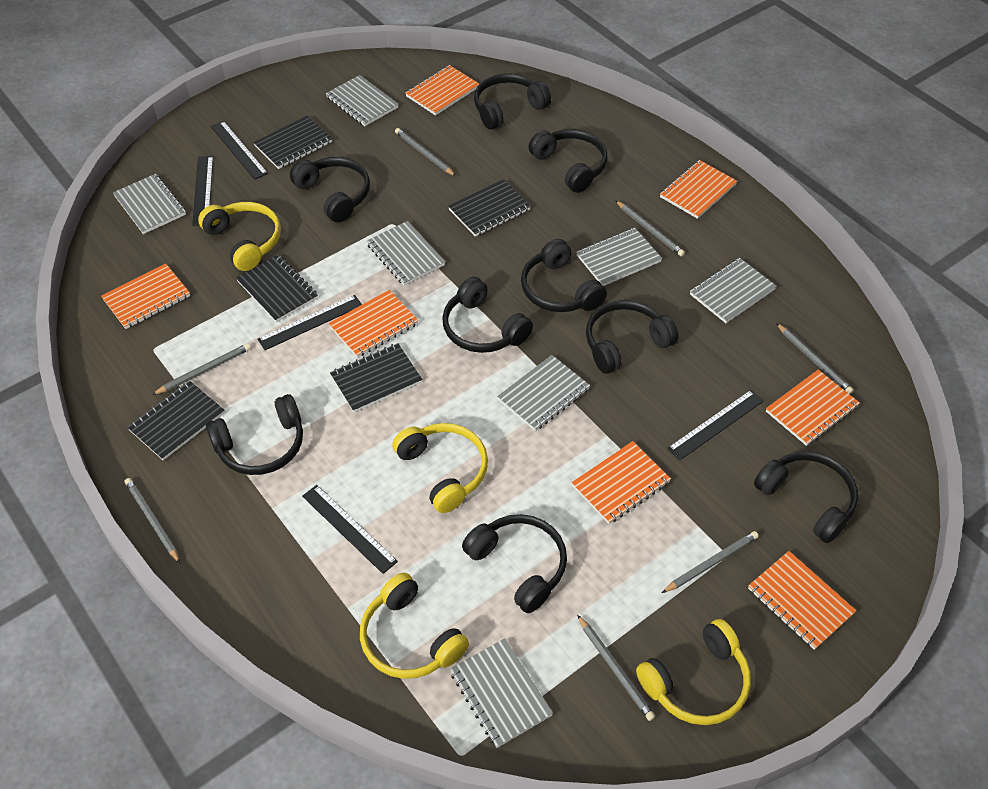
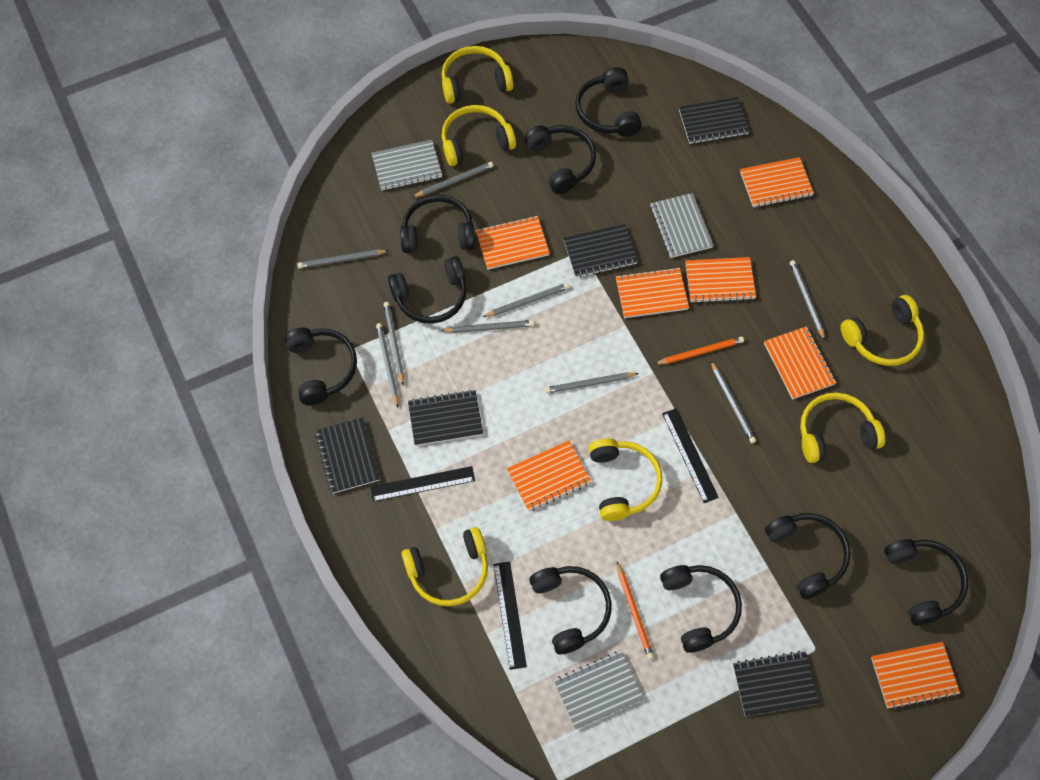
black ruler: 5 -> 3
grey notebook: 7 -> 3
grey pencil: 7 -> 9
orange pencil: 0 -> 2
yellow headphones: 4 -> 6

